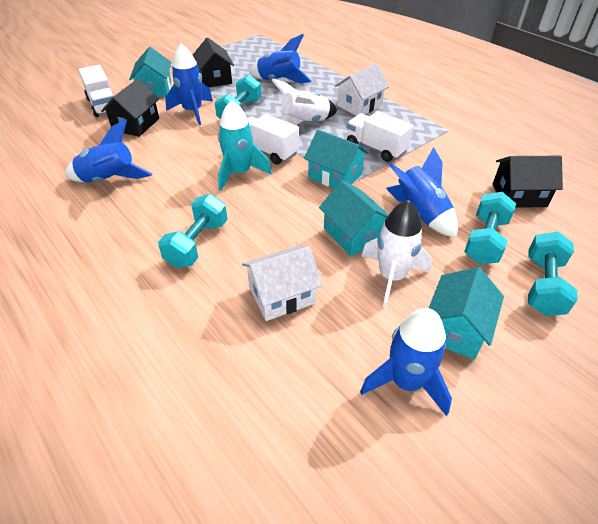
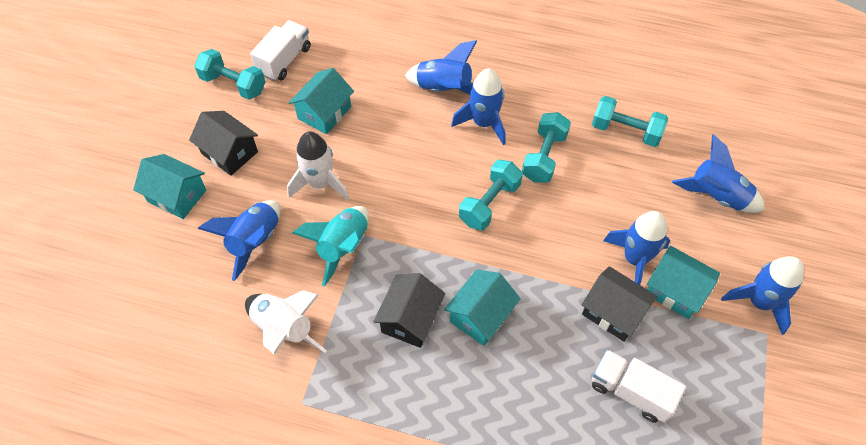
blue rocket: 5 -> 6
white house: 2 -> 0
white truck: 3 -> 2

